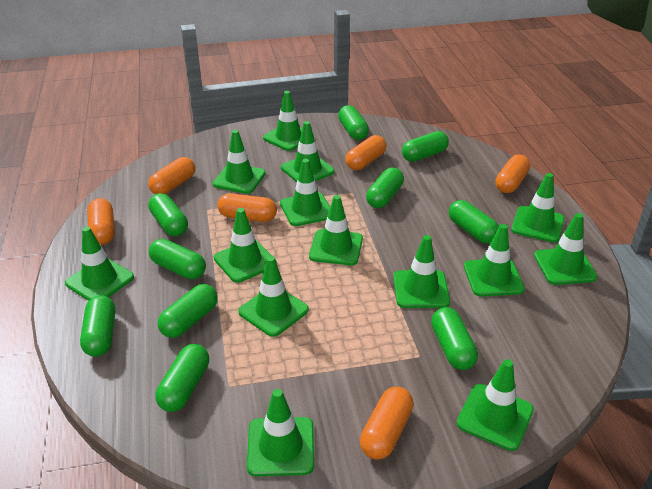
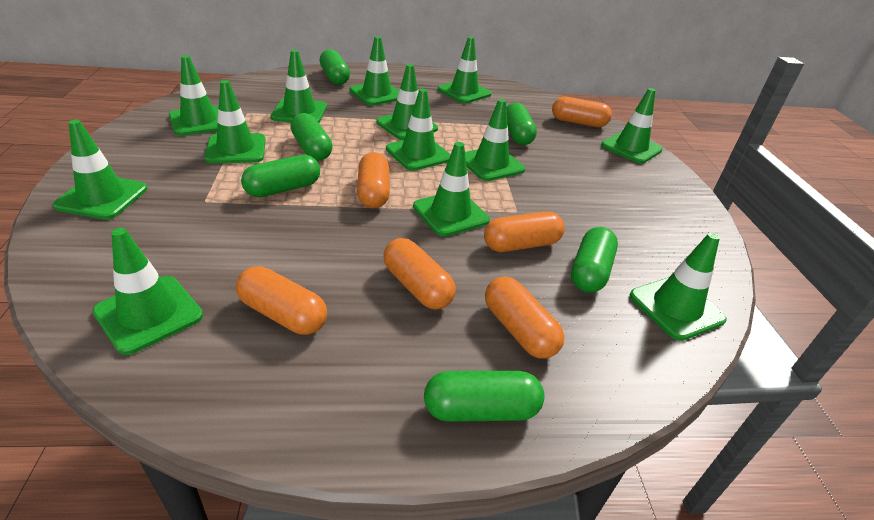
green capsule: 10 -> 6
green traffic cone: 14 -> 13

